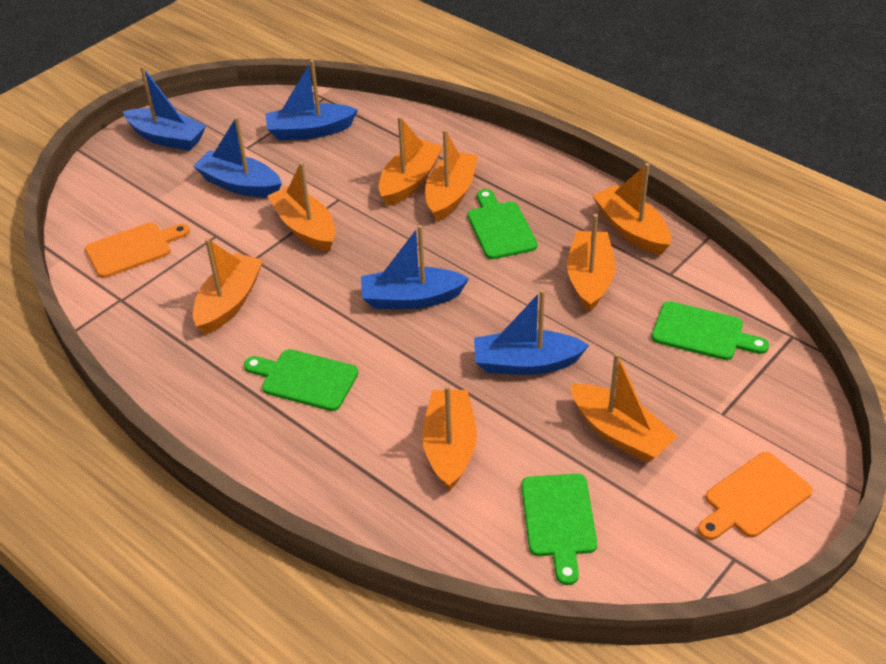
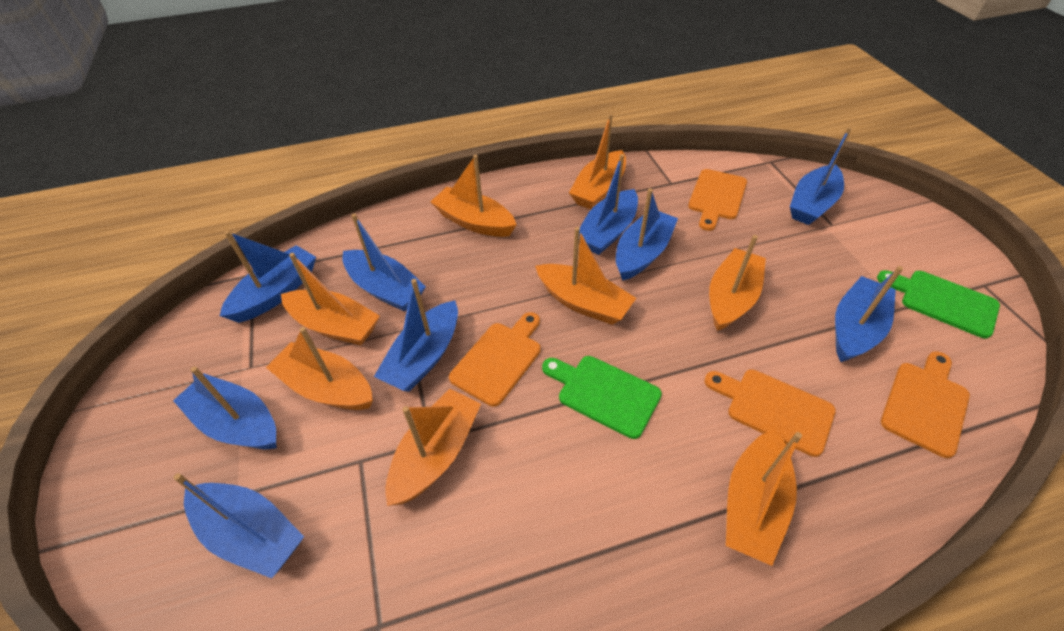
blue boat: 5 -> 9
green cutting board: 4 -> 2
orange cutting board: 2 -> 4

